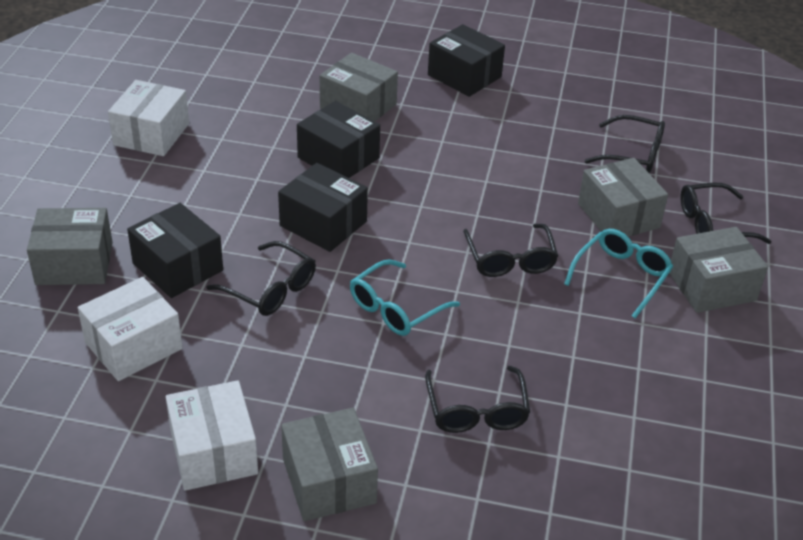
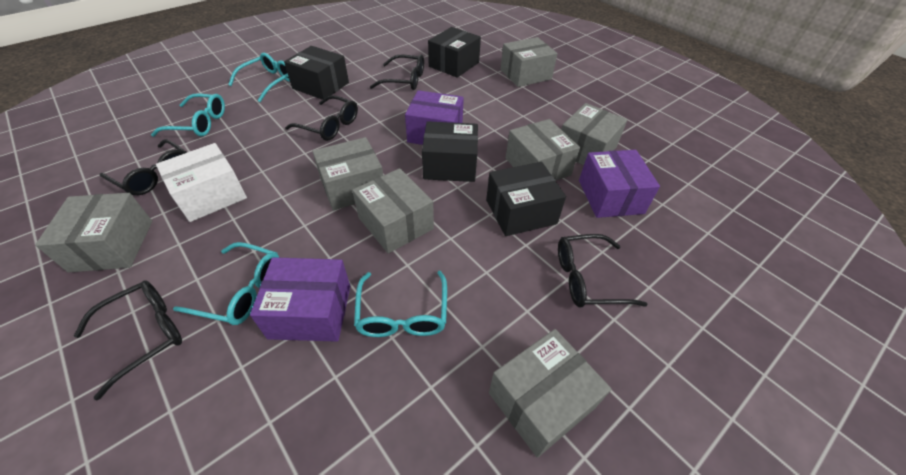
grey box: 5 -> 7
purple box: 0 -> 3
turquoise glasses: 2 -> 4
white box: 3 -> 1

